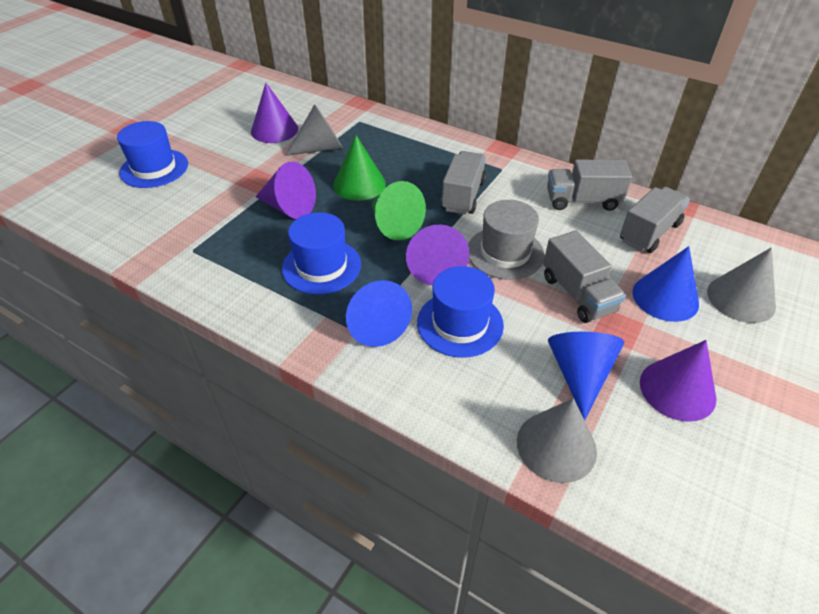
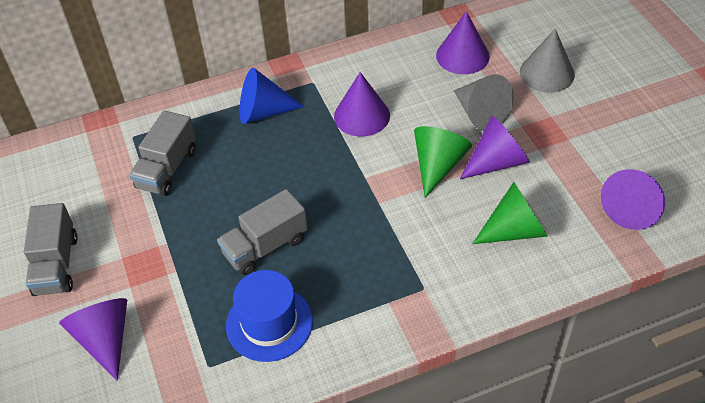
blue cone: 3 -> 1
blue hat: 3 -> 1
grey cone: 3 -> 2
grey hat: 1 -> 0
grey truck: 4 -> 3
purple cone: 4 -> 5

